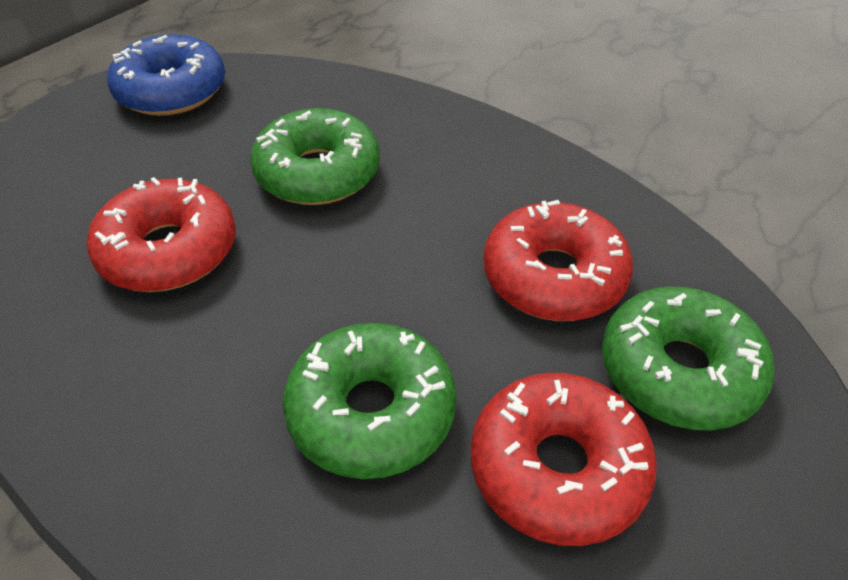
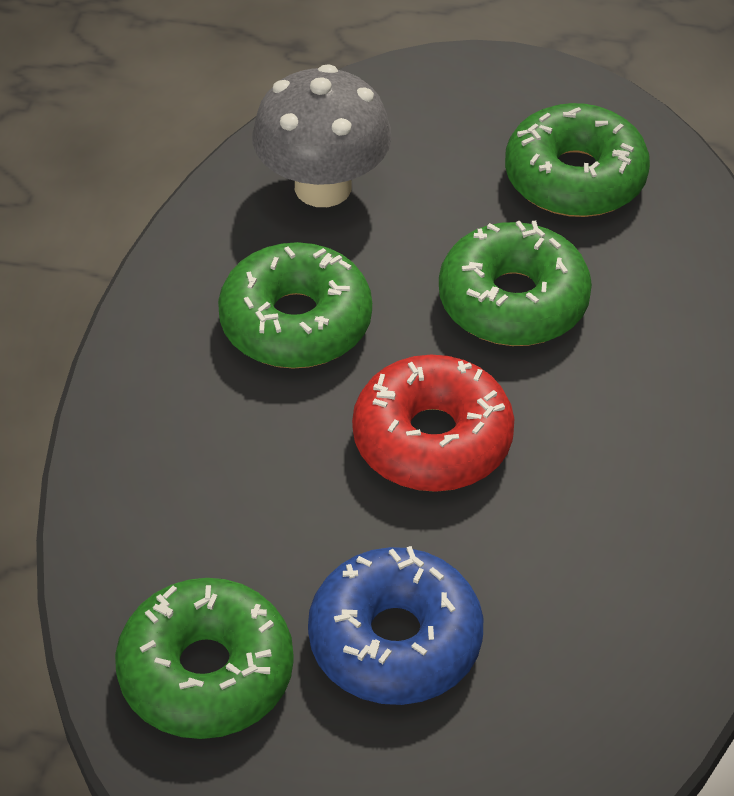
green donut: 3 -> 4
grey mushroom: 0 -> 1
red donut: 3 -> 1

